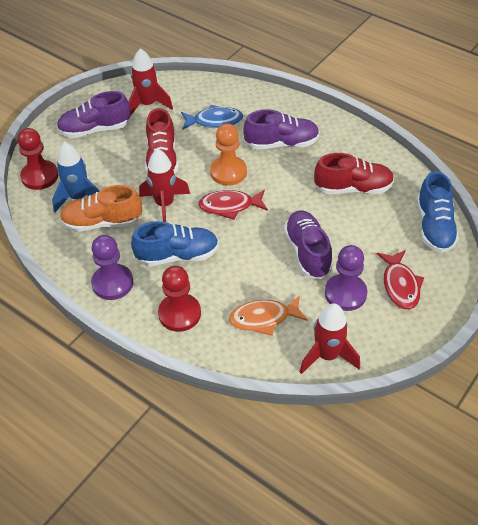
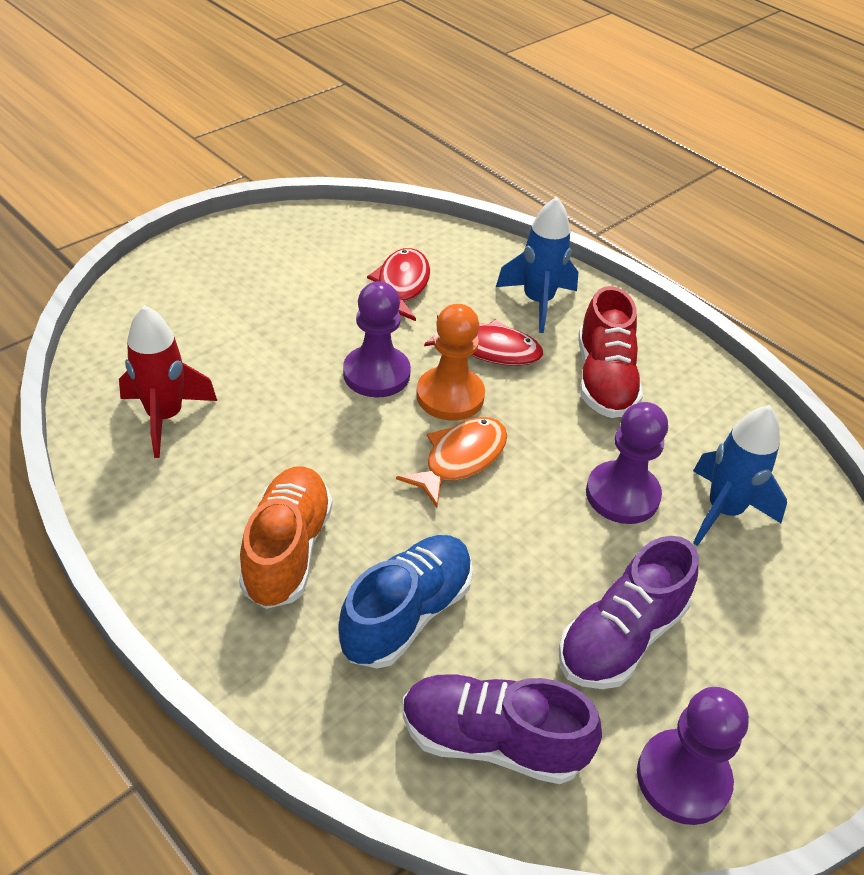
blue fish: 1 -> 0
blue rocket: 1 -> 2
blue shoe: 2 -> 1
purple pawn: 2 -> 3
purple shoe: 3 -> 2
red pawn: 2 -> 0
red rocket: 3 -> 1
red shoe: 2 -> 1

